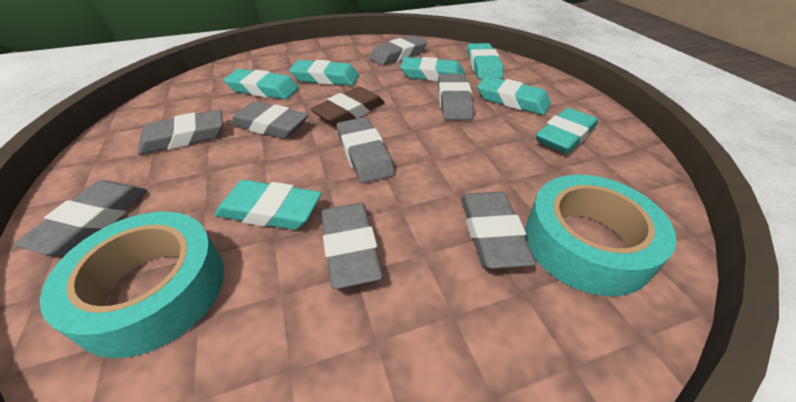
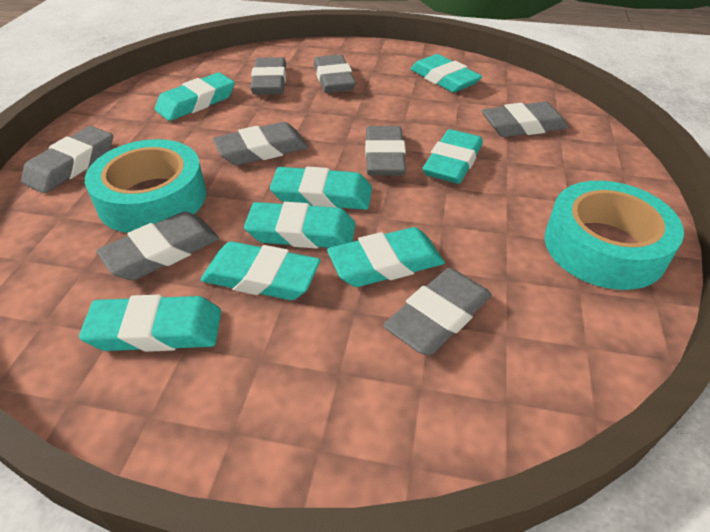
brown eraser: 1 -> 0
turquoise eraser: 7 -> 8

